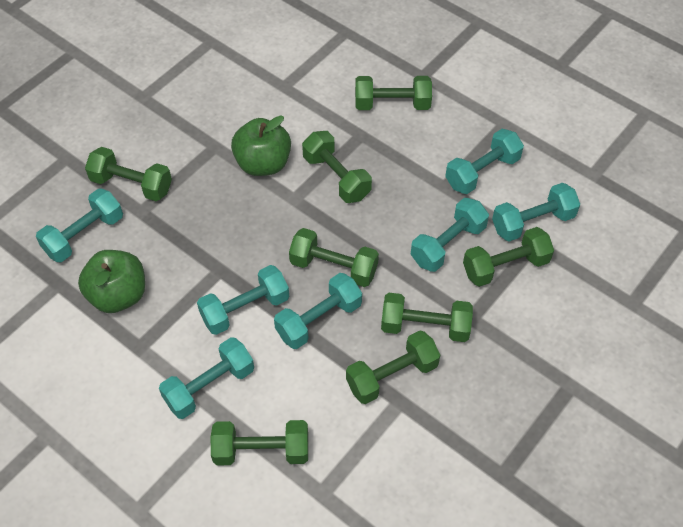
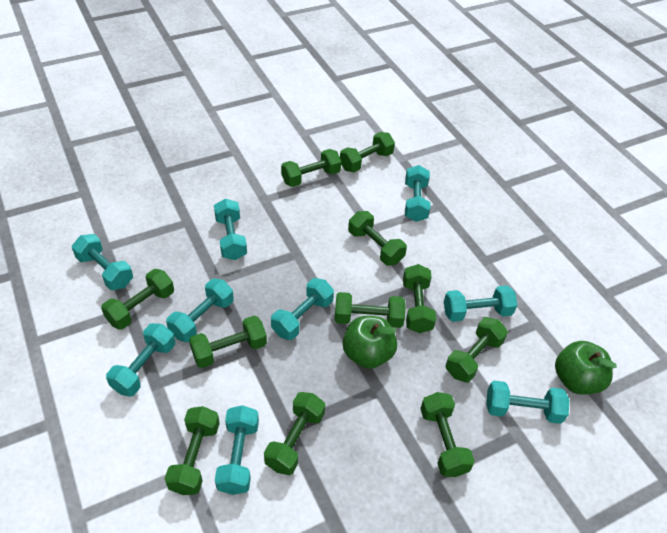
green dumbbell: 8 -> 11
turquoise dumbbell: 7 -> 9

